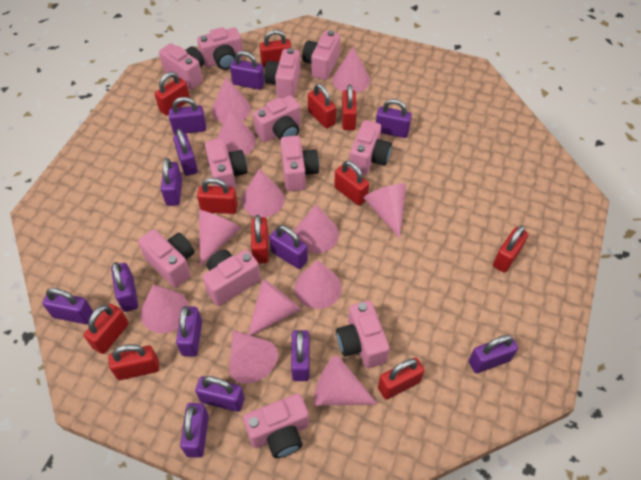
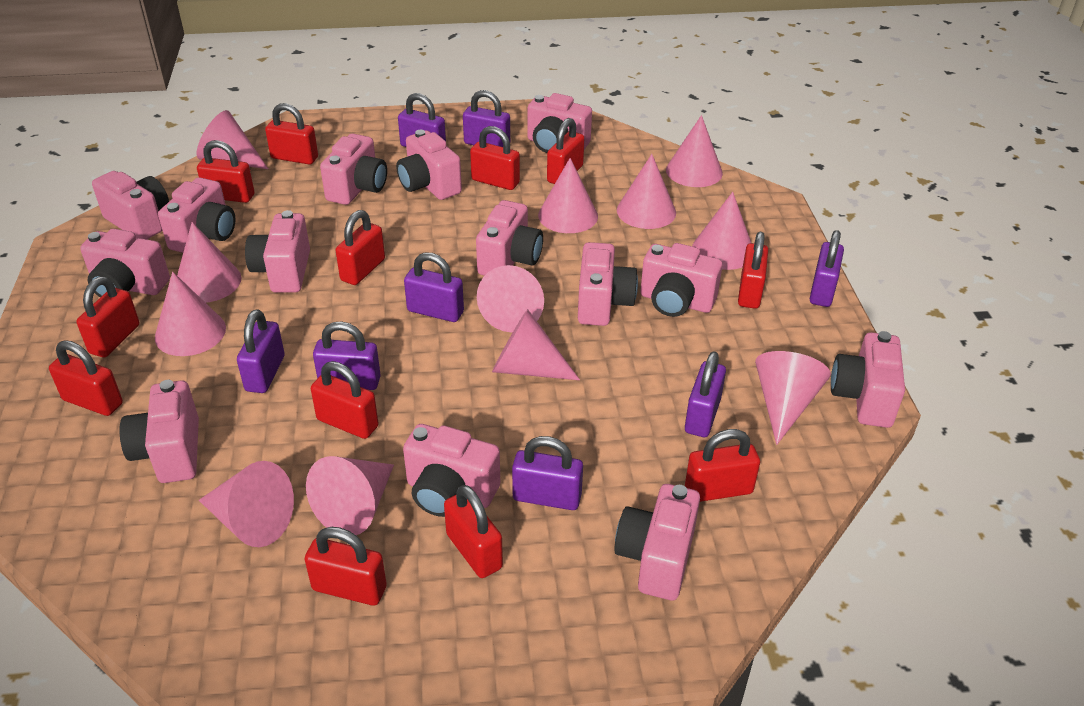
pink camera: 12 -> 14
purple padlock: 13 -> 8
red padlock: 11 -> 12

